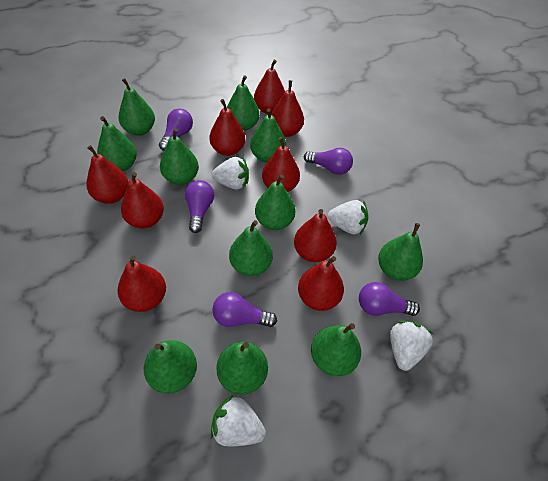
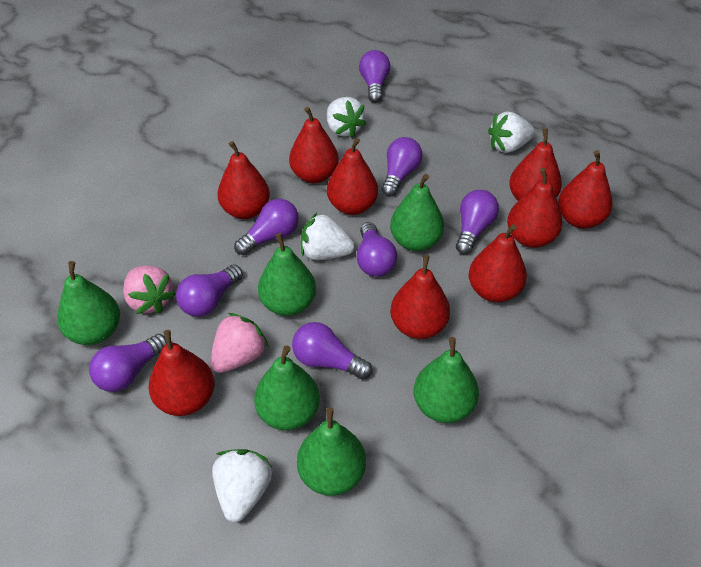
green pear: 11 -> 6
pink strawberry: 0 -> 2
purple light bulb: 5 -> 8

